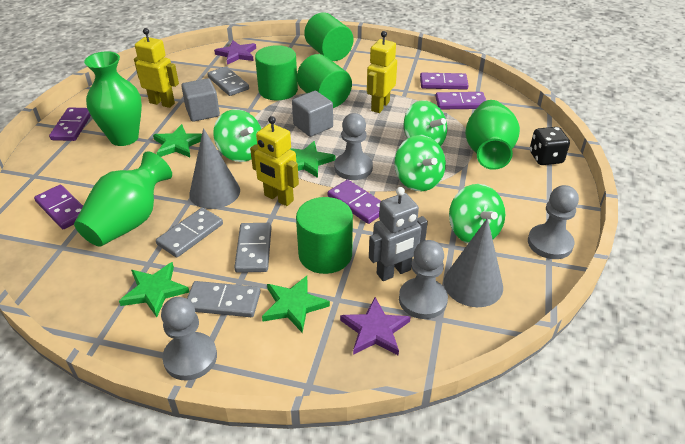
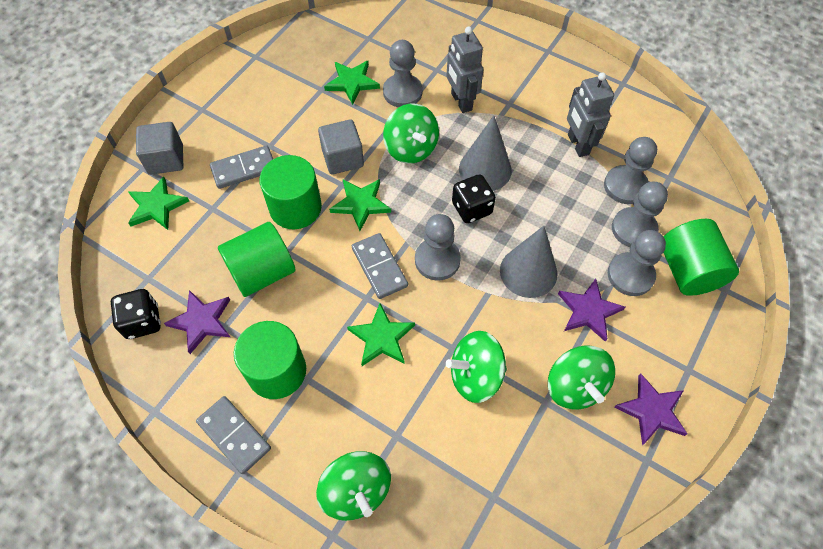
black dice: 1 -> 2
green vase: 3 -> 0
grey domino: 4 -> 3
grey pawn: 4 -> 5
grey robot: 1 -> 2
purple domino: 5 -> 0
purple star: 2 -> 3
yellow robot: 3 -> 0

